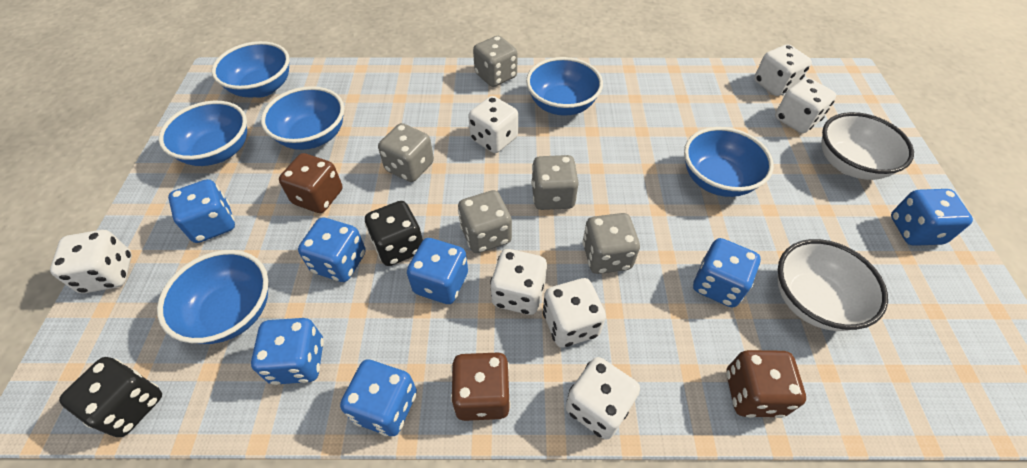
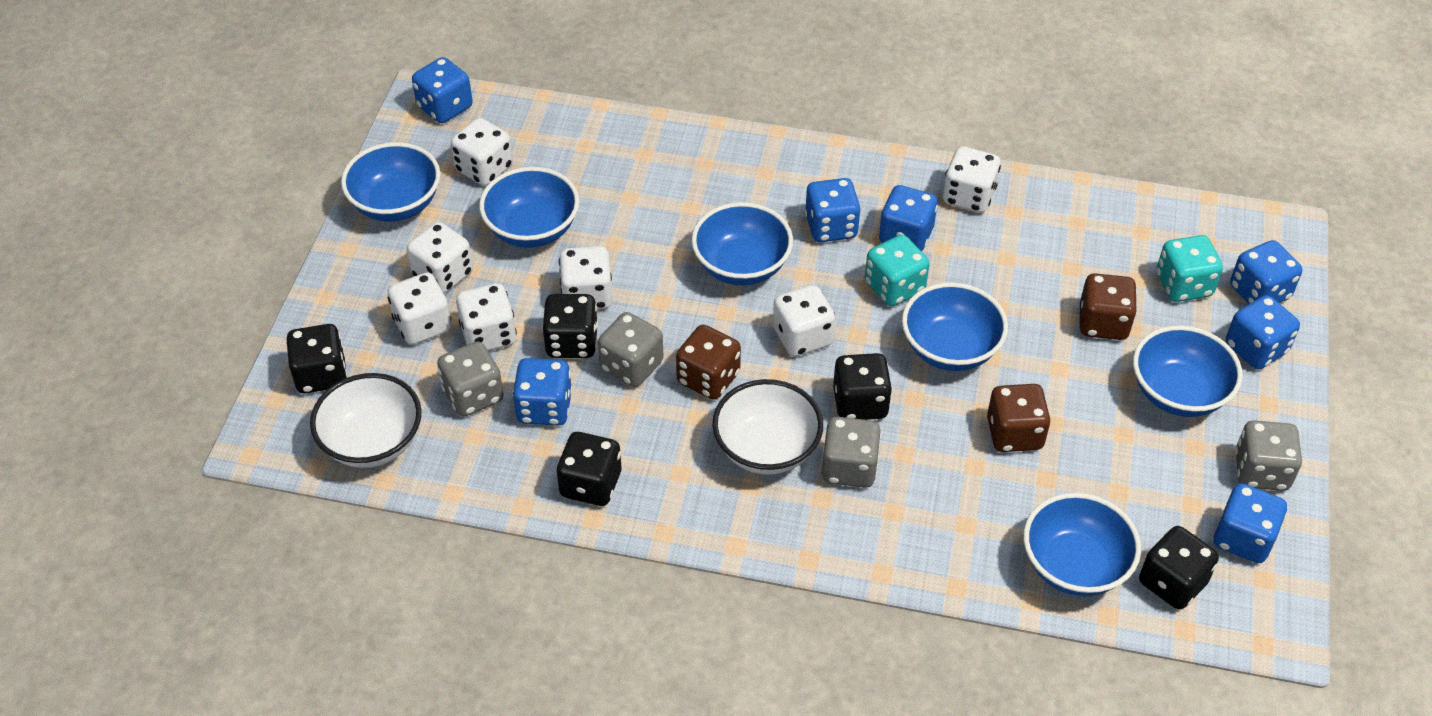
black dice: 2 -> 5
grey dice: 5 -> 4
turquoise dice: 0 -> 2

